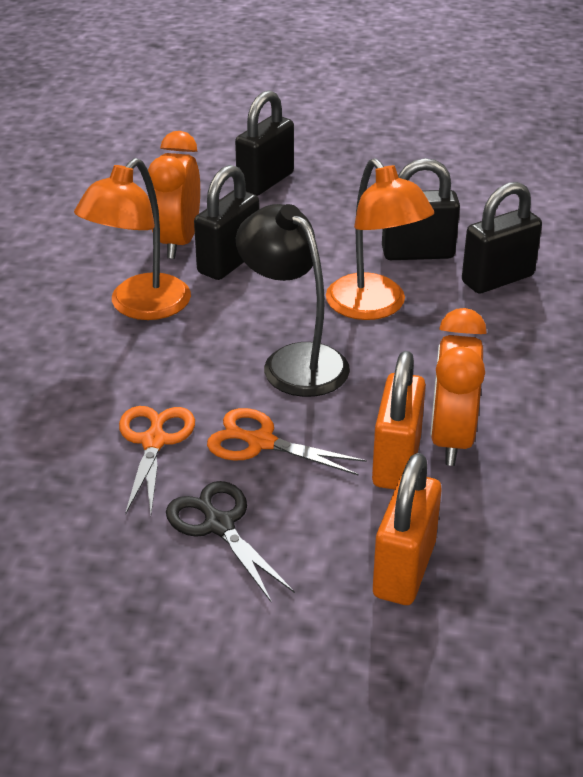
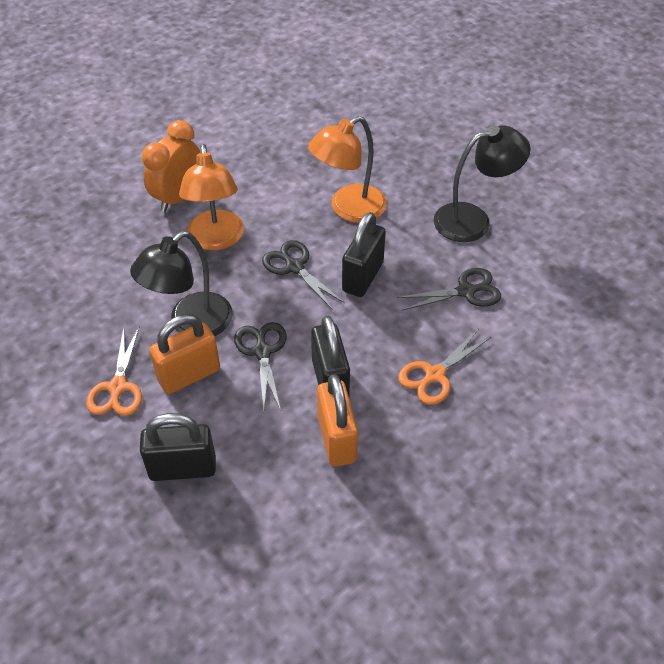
black lamp: 1 -> 2
black padlock: 4 -> 3
black scissors: 1 -> 3
orange clock: 2 -> 1

